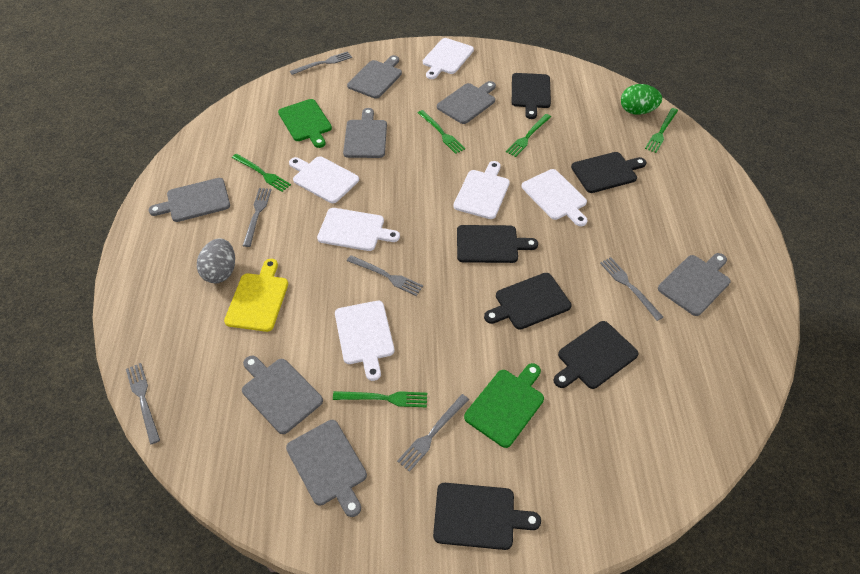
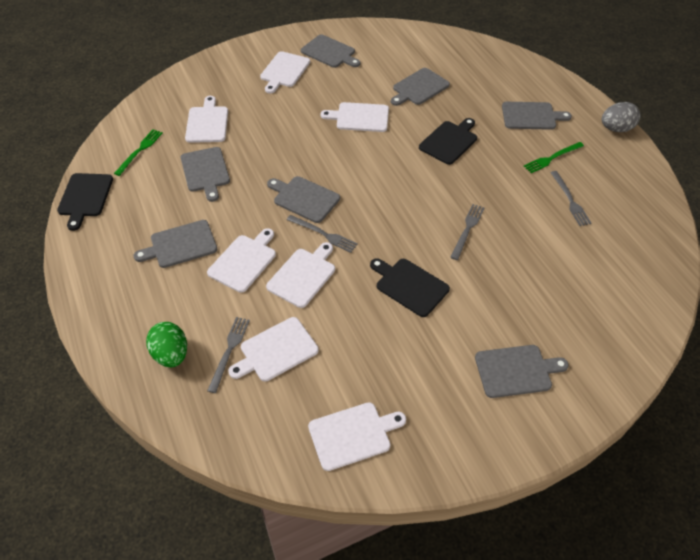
black cutting board: 6 -> 3
green cutting board: 2 -> 0
green fork: 5 -> 2
grey fork: 6 -> 4
white cutting board: 6 -> 7
yellow cutting board: 1 -> 0

